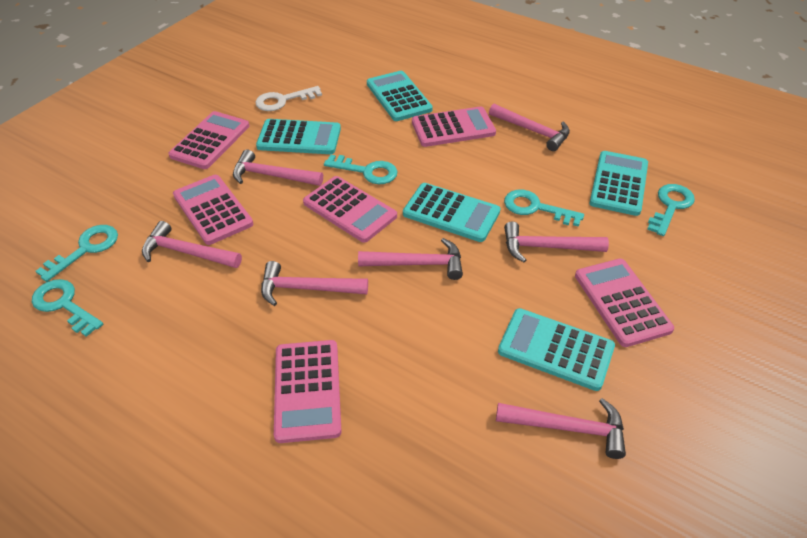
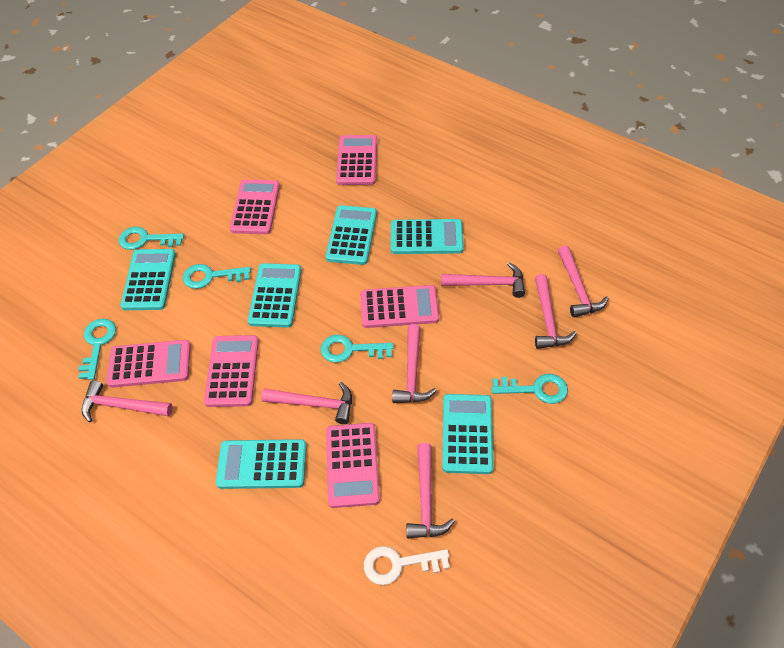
turquoise calculator: 5 -> 6

